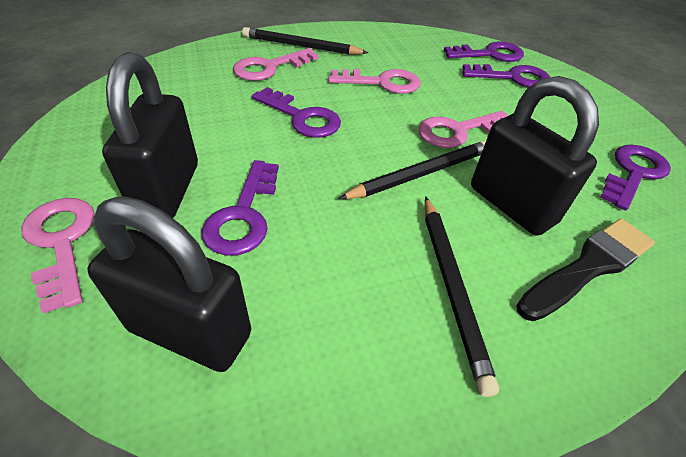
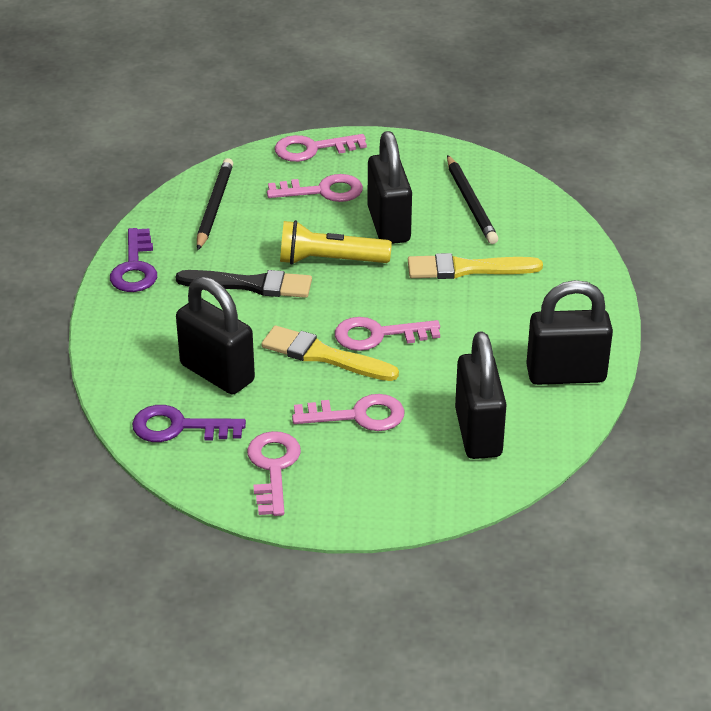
black padlock: 3 -> 4
black pencil: 3 -> 2
pink key: 4 -> 5
purple key: 5 -> 2
yellow brush: 0 -> 2
yellow flashlight: 0 -> 1

